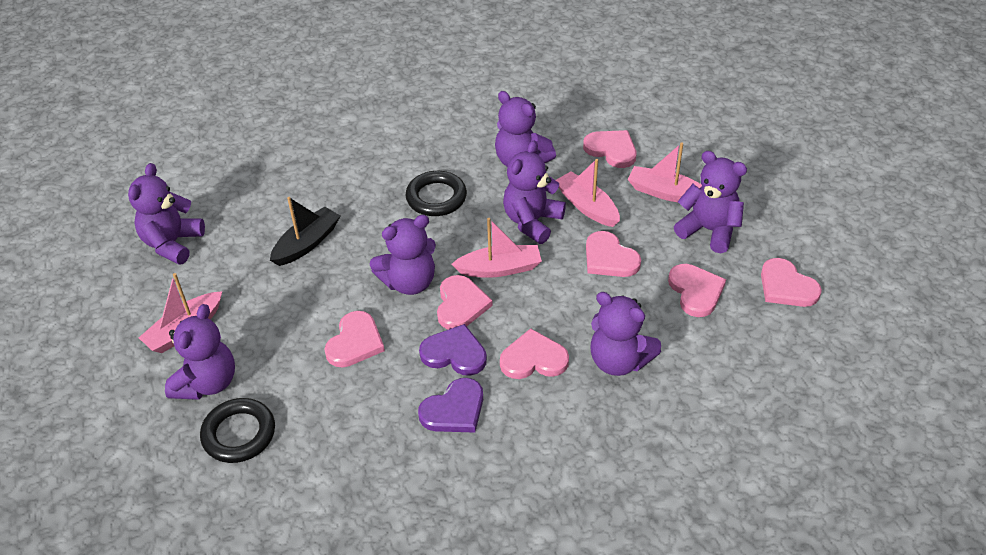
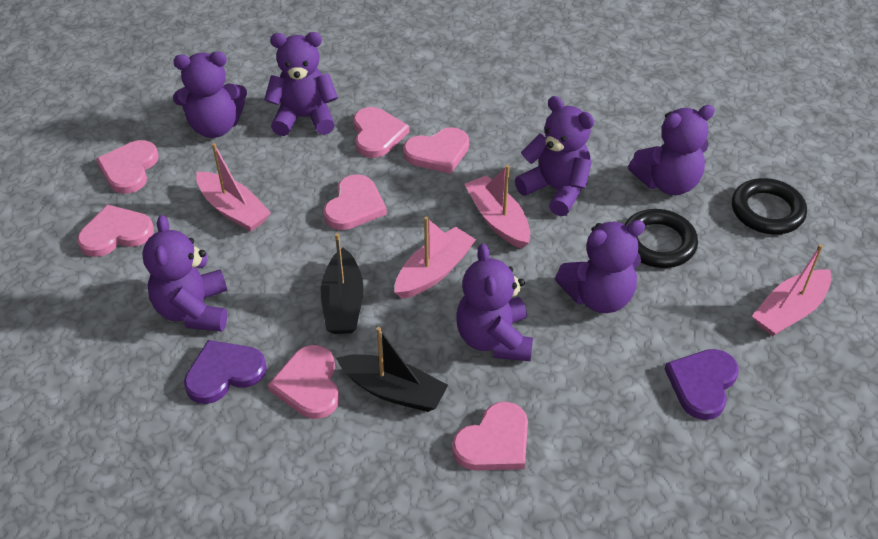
black boat: 1 -> 2

